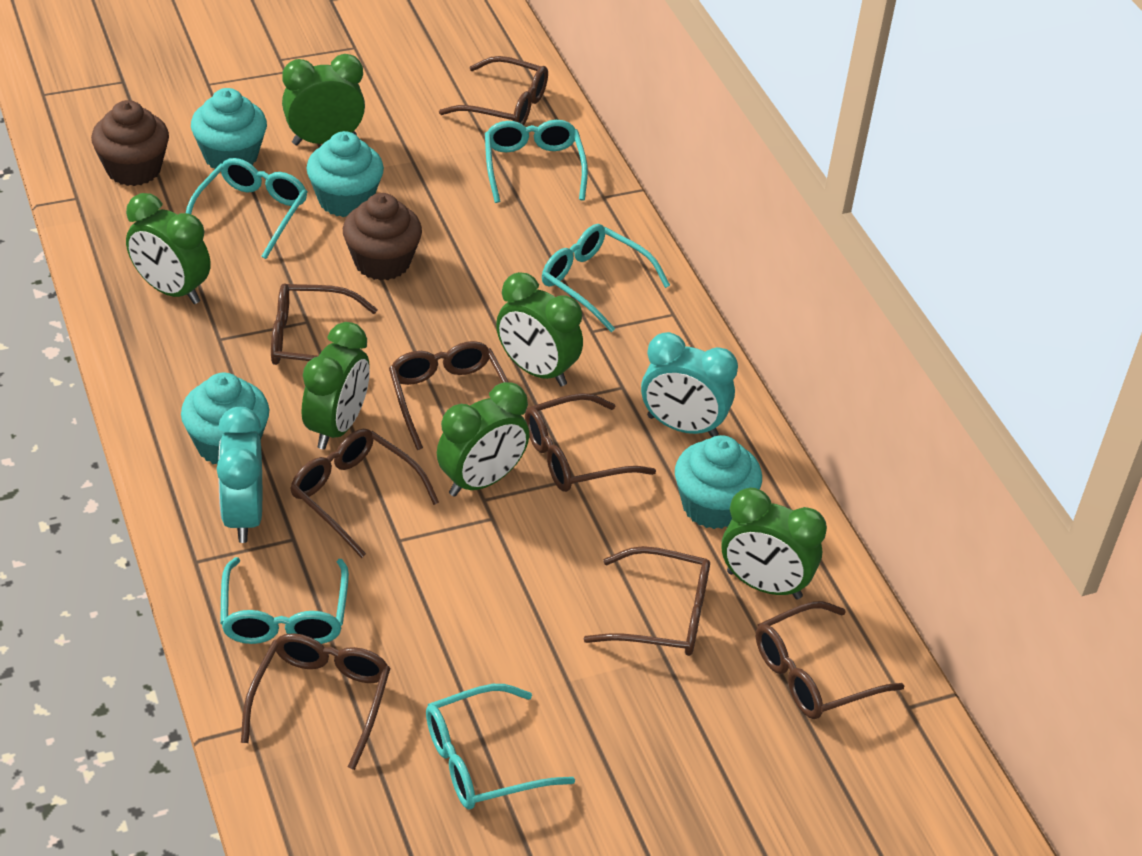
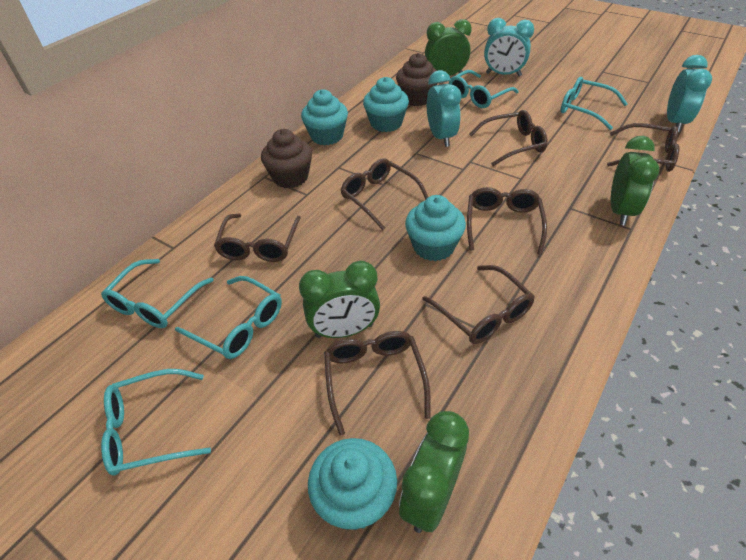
brown glasses: 8 -> 7
green clock: 6 -> 4
turquoise clock: 2 -> 3

